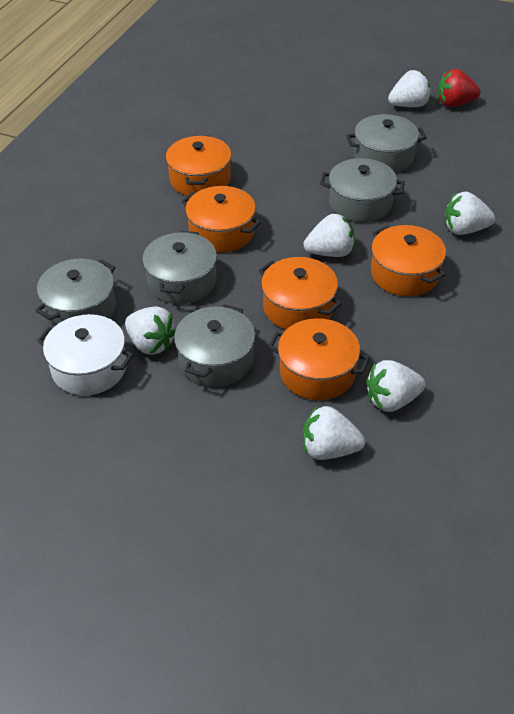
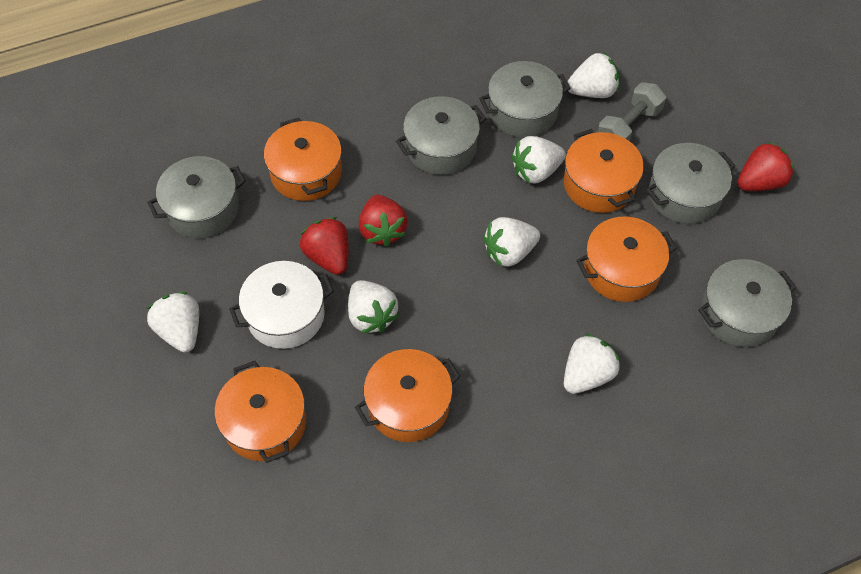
grey dumbbell: 0 -> 1
red strawberry: 1 -> 3

